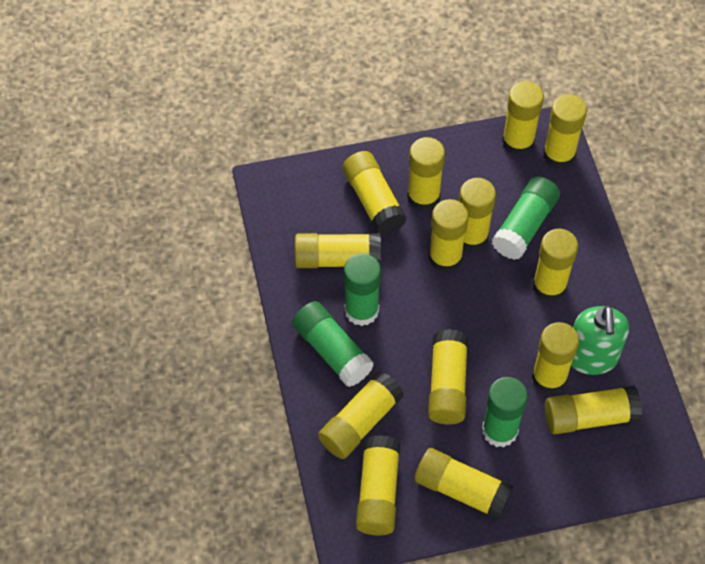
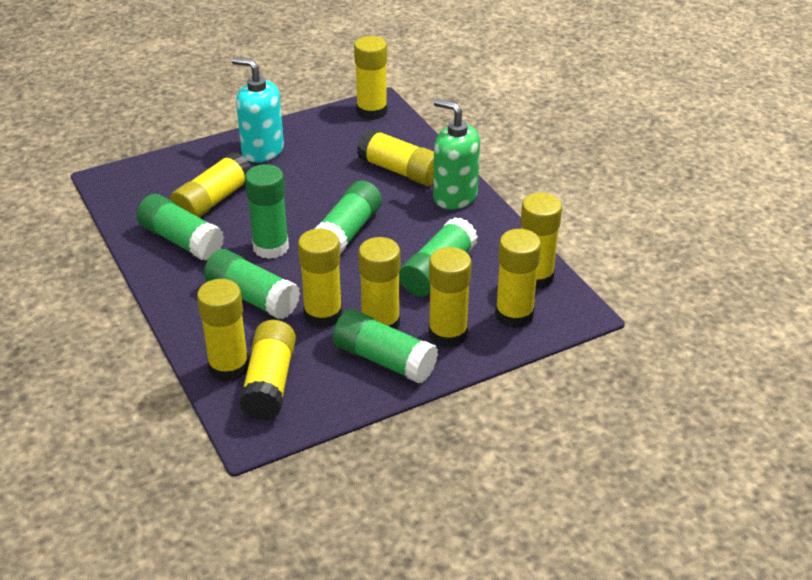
green glue stick: 4 -> 6
turquoise soap dispenser: 0 -> 1
yellow glue stick: 14 -> 10

